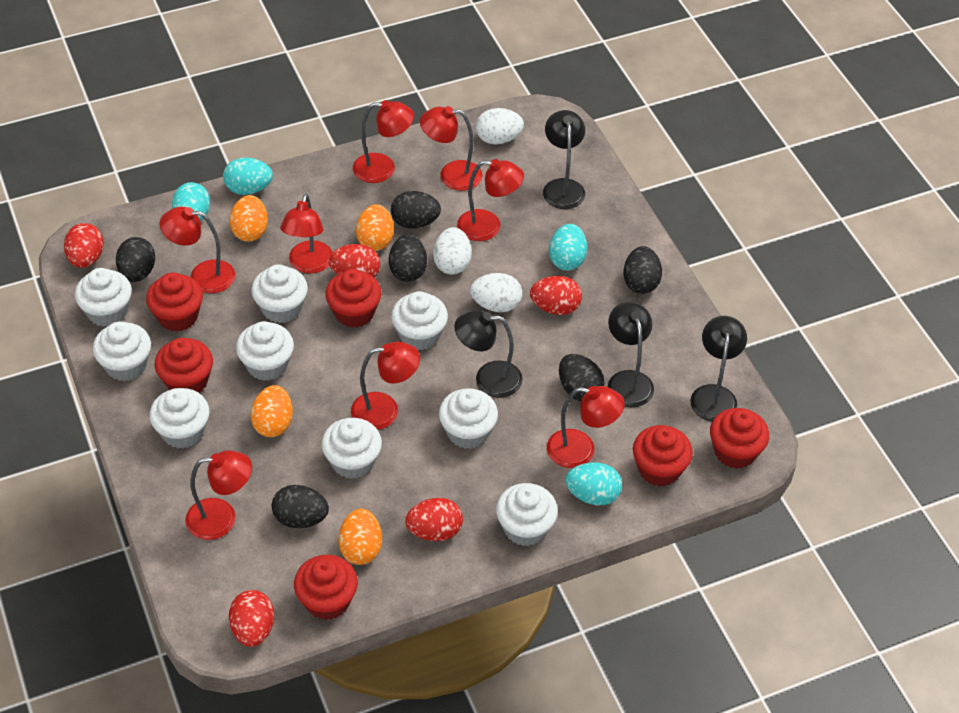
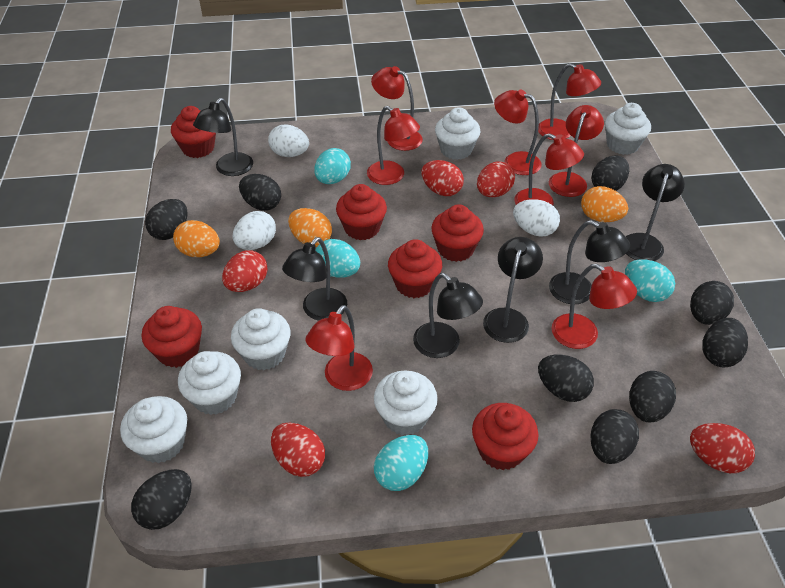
black egg: 6 -> 9
black lamp: 4 -> 6
orange egg: 4 -> 3
white cupcake: 9 -> 6

